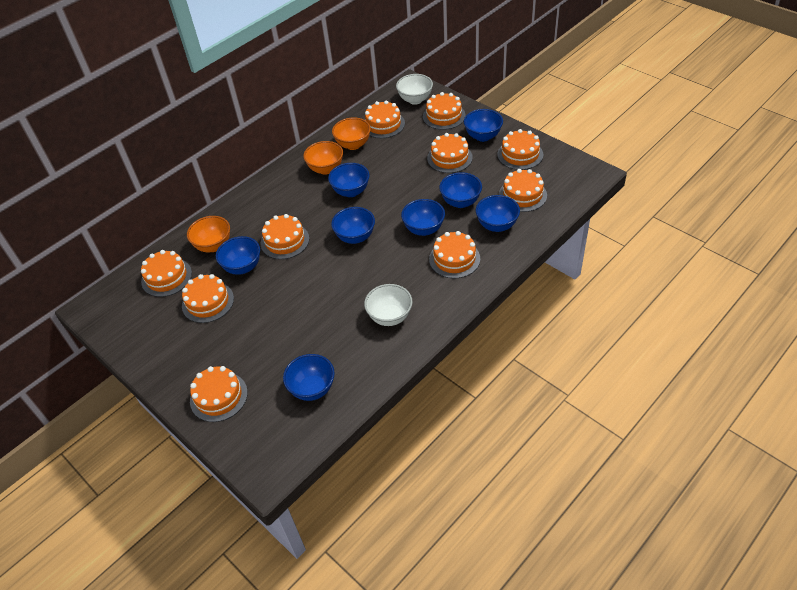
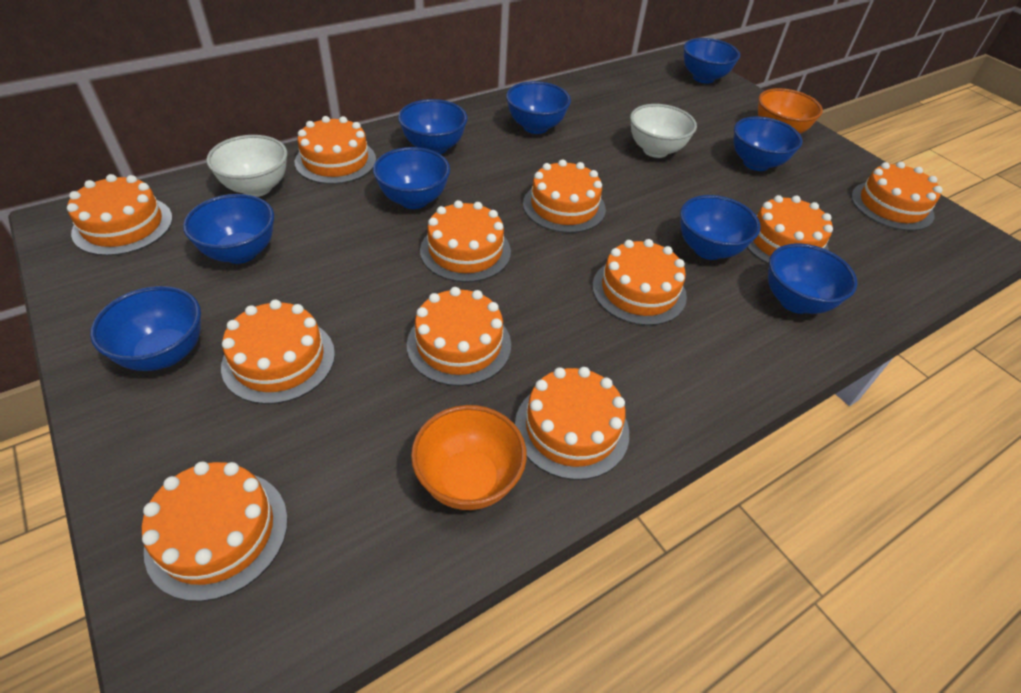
blue bowl: 8 -> 9
orange bowl: 3 -> 2
orange cake: 10 -> 11

